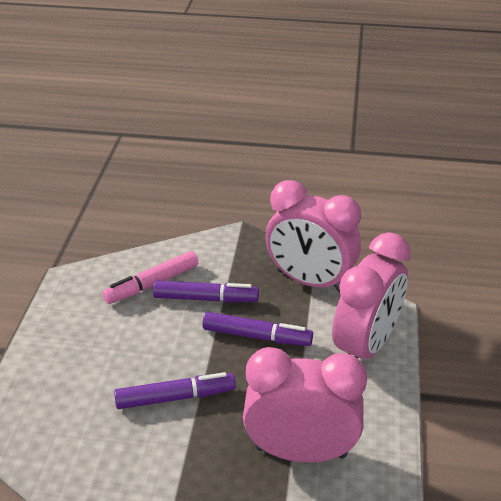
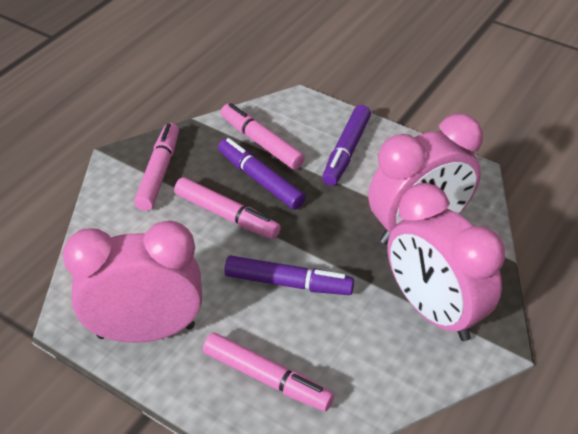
pink marker: 1 -> 4

